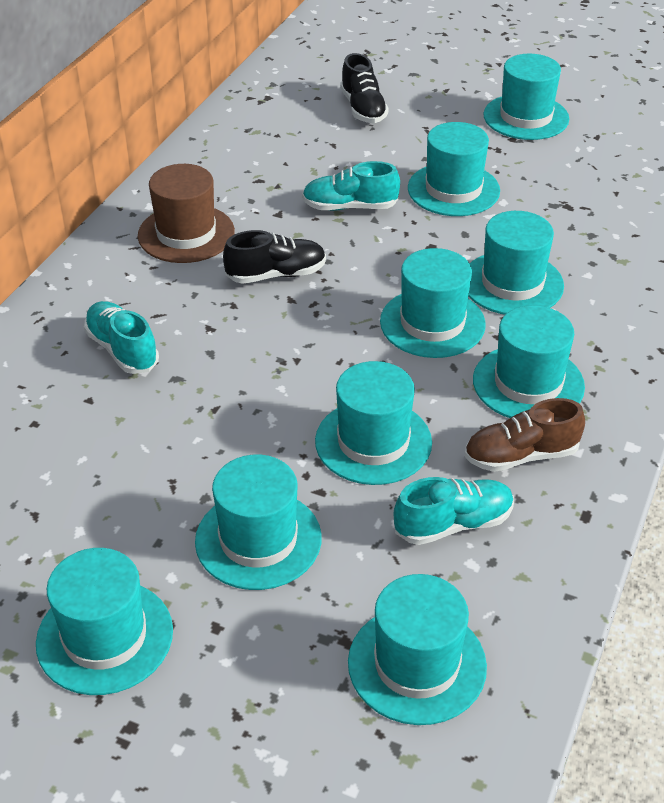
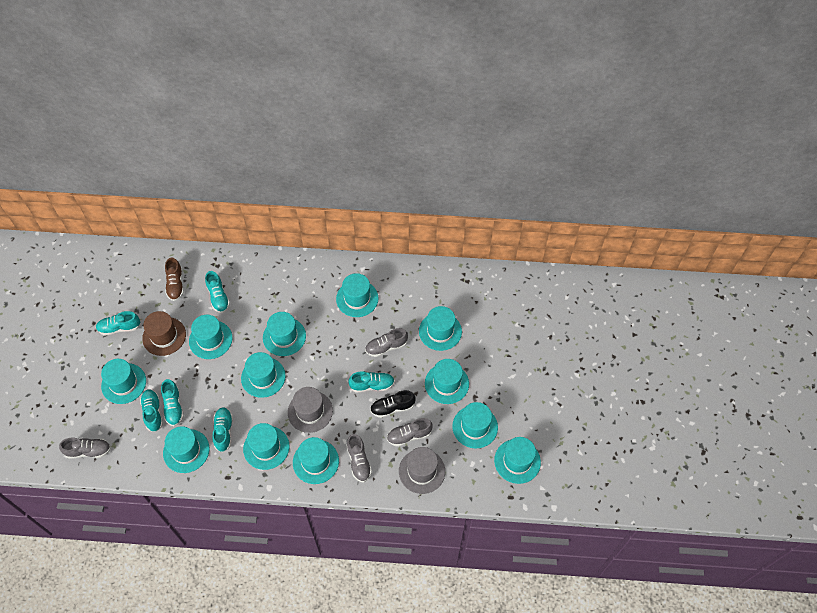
black shoe: 2 -> 1
grey hat: 0 -> 2
grey shoe: 0 -> 4
turquoise hat: 9 -> 12
turquoise shoe: 3 -> 6

